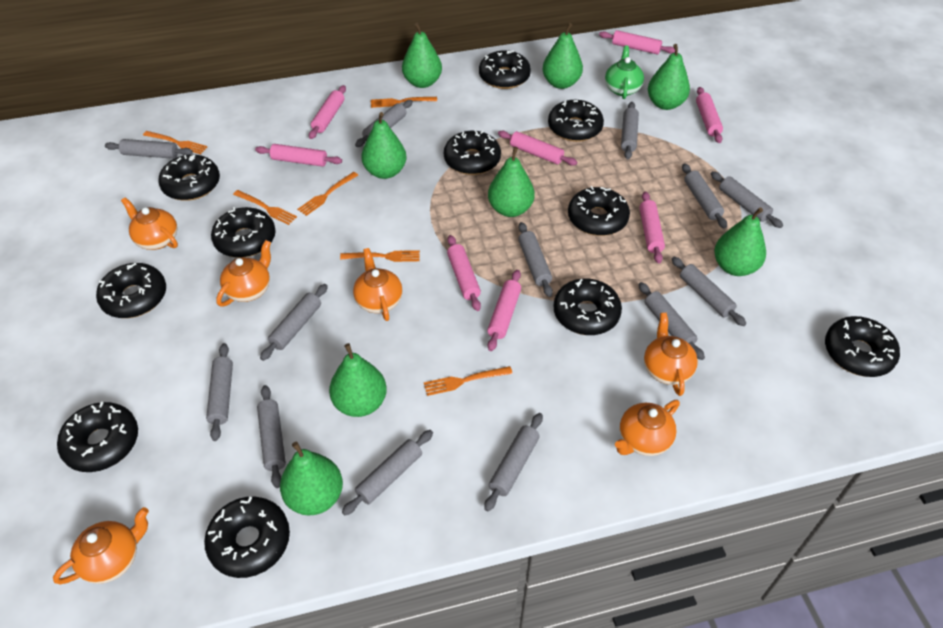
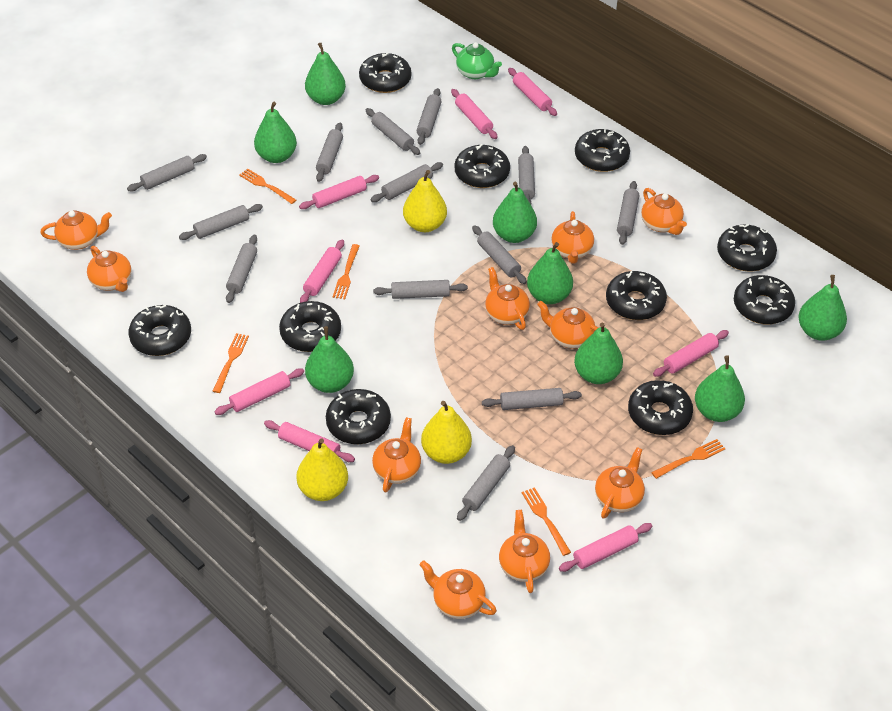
black donut: 11 -> 10
orange fork: 6 -> 5
orange teapot: 6 -> 10
yellow pear: 0 -> 3

